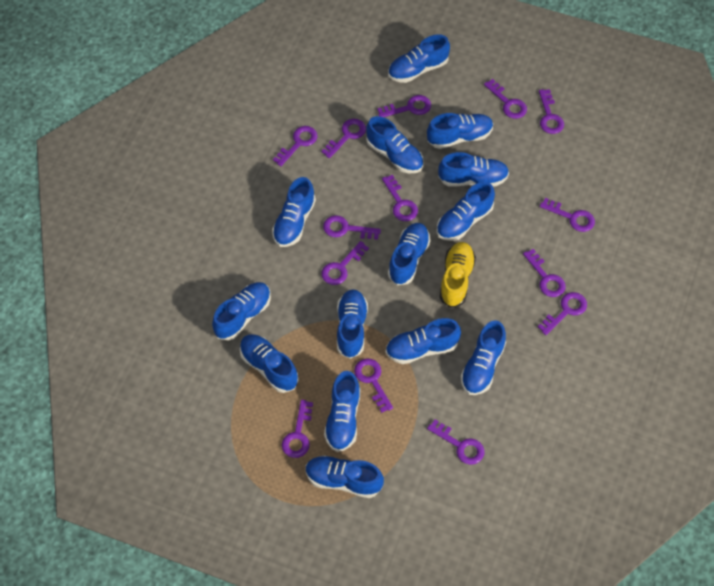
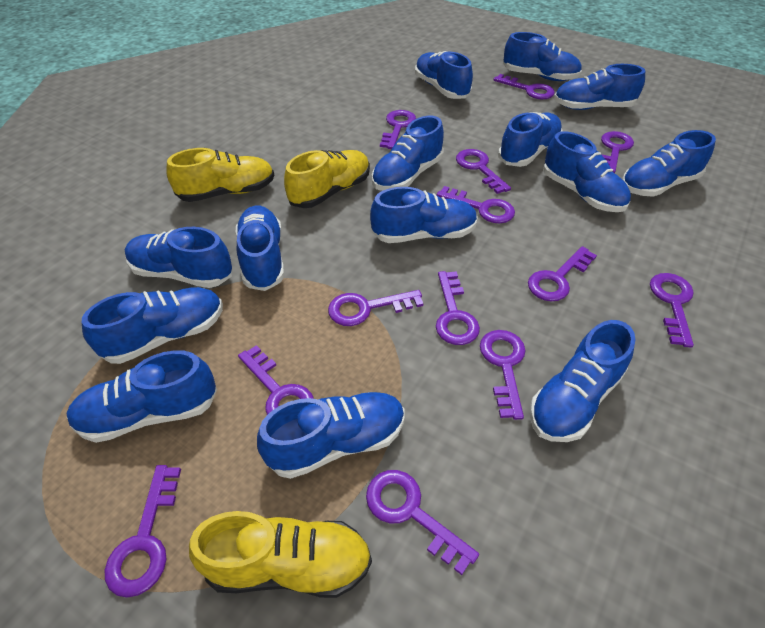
purple key: 14 -> 13
yellow shoe: 1 -> 3

